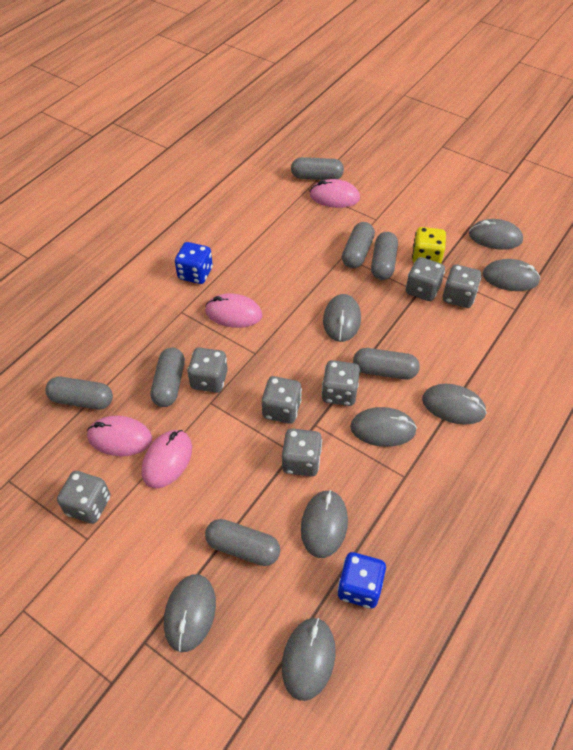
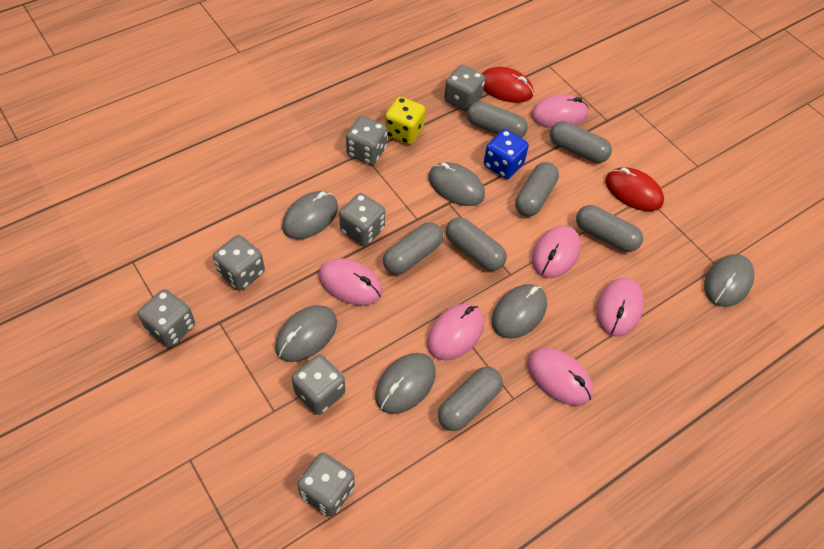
blue dice: 2 -> 1
grey mouse: 8 -> 6
pink mouse: 4 -> 6
red mouse: 0 -> 2

